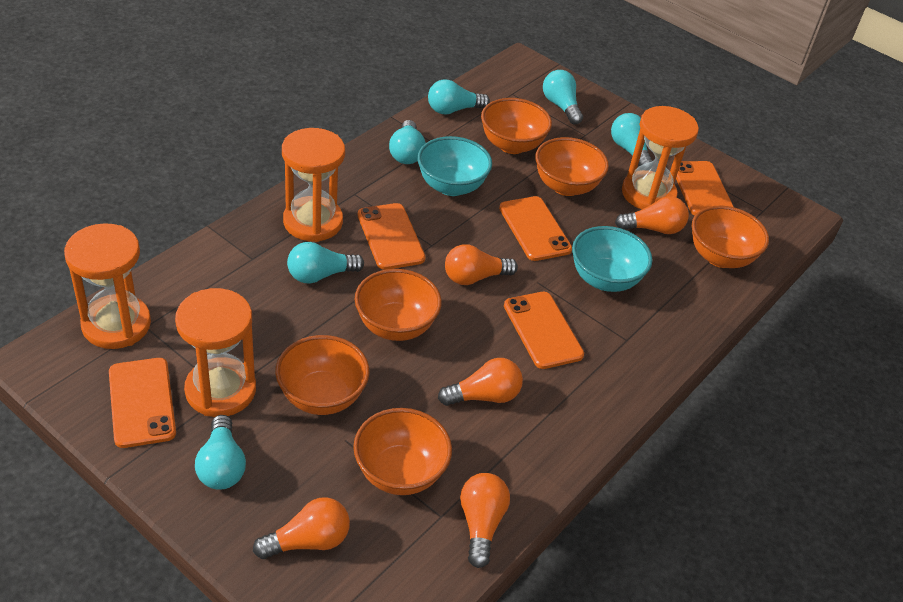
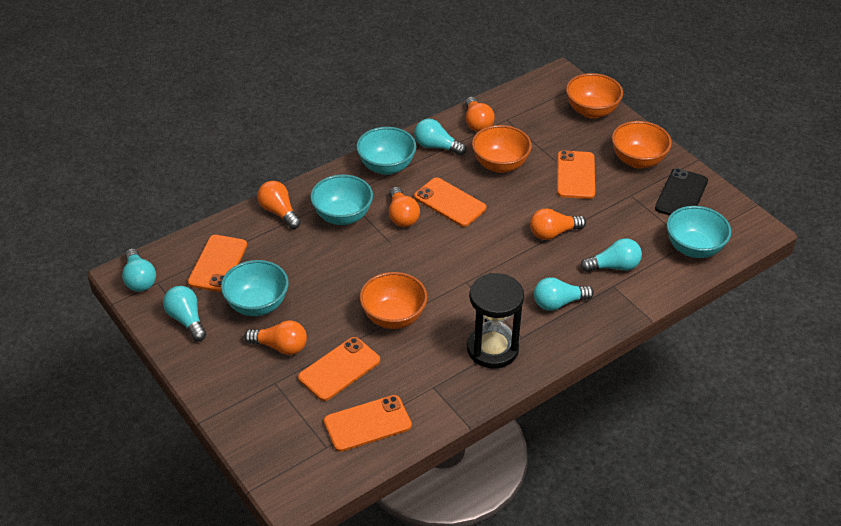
black hourglass: 0 -> 1
black phone: 0 -> 1
orange bowl: 6 -> 4
orange hourglass: 4 -> 0
turquoise bowl: 2 -> 4
turquoise light bulb: 6 -> 5

